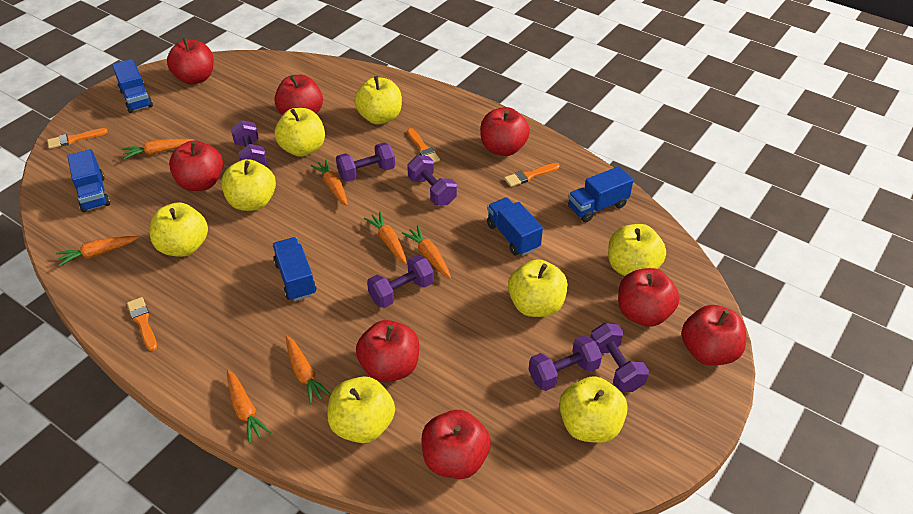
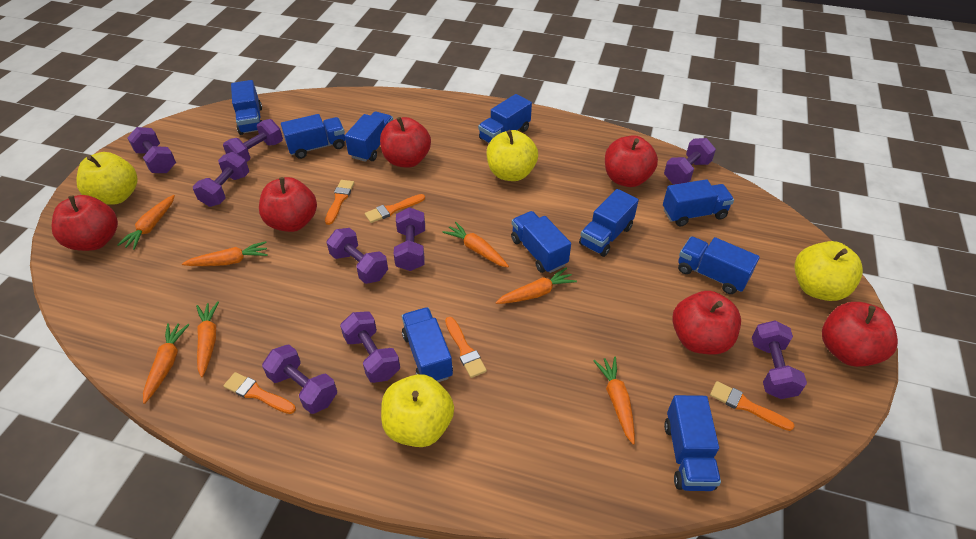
blue truck: 5 -> 10
orange brush: 4 -> 5
purple dumbbell: 6 -> 9
red apple: 8 -> 6
yellow apple: 8 -> 4

